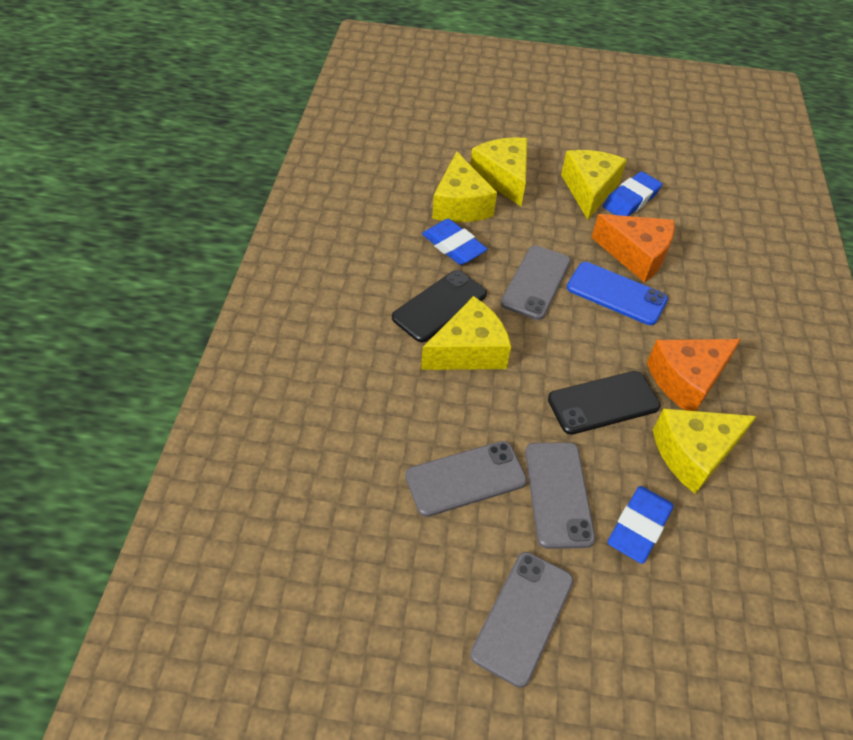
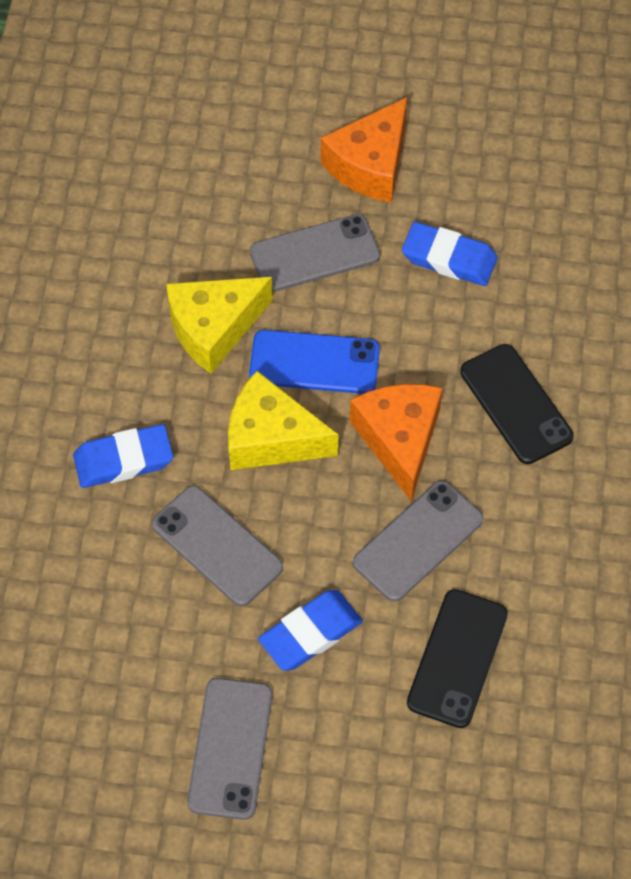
yellow cheese: 5 -> 2

